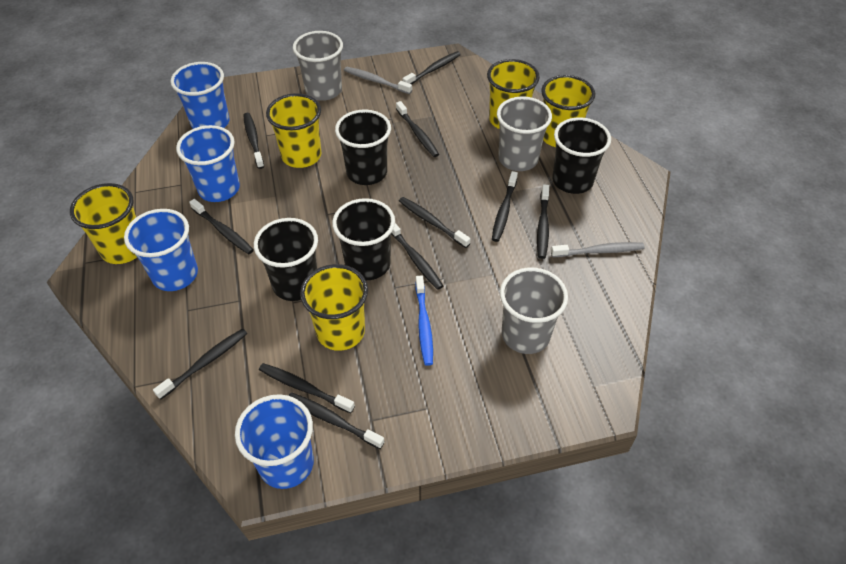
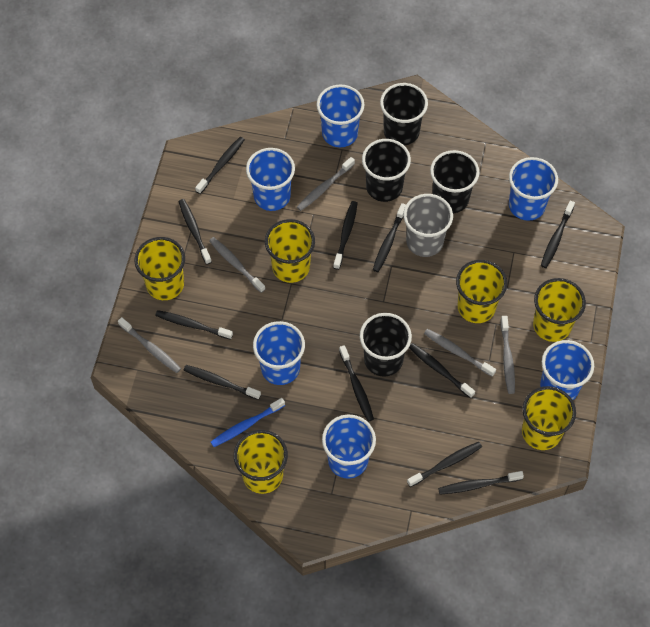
blue cup: 4 -> 6
grey cup: 3 -> 1
grey toothbrush: 2 -> 5
yellow cup: 5 -> 6

